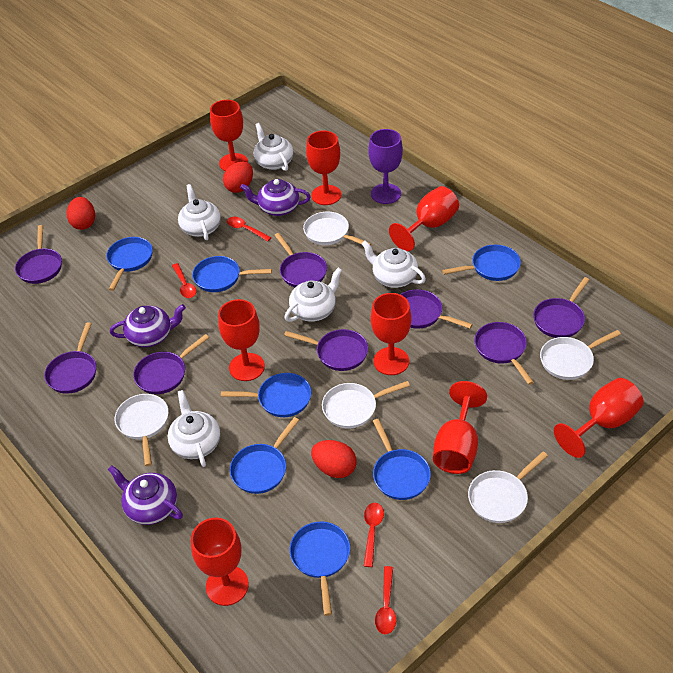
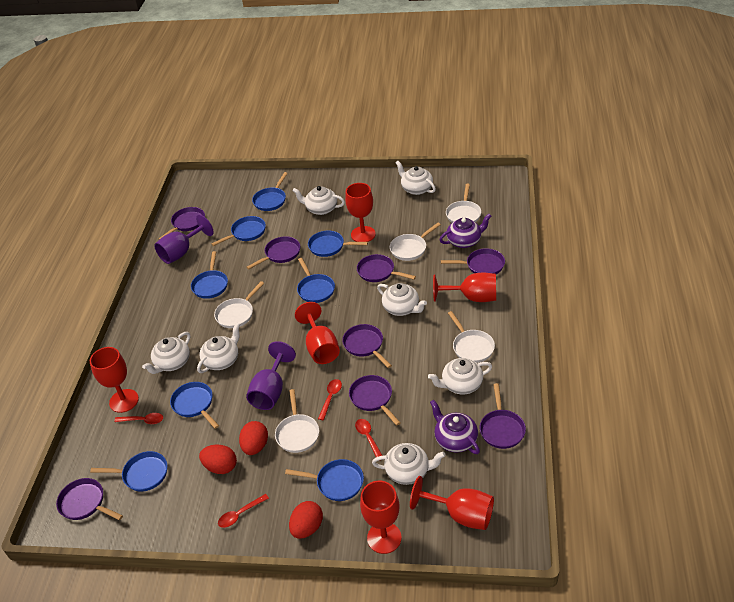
blue pan: 7 -> 8
purple goblet: 1 -> 2
purple teapot: 3 -> 2
red goblet: 8 -> 6
white teapot: 5 -> 7

